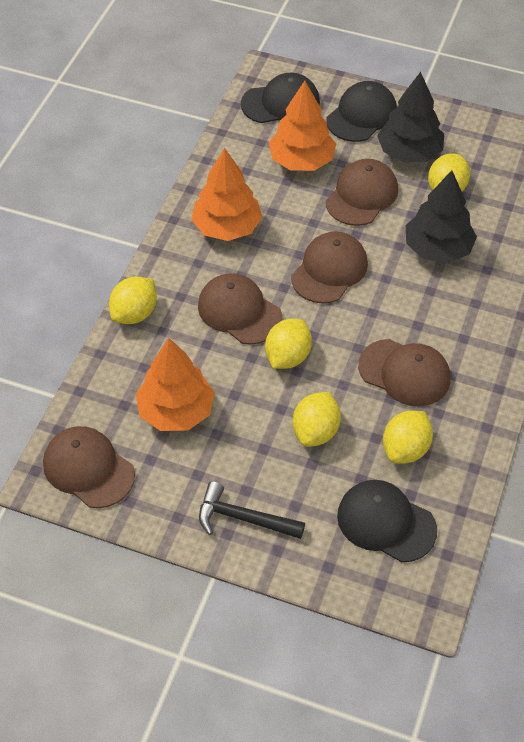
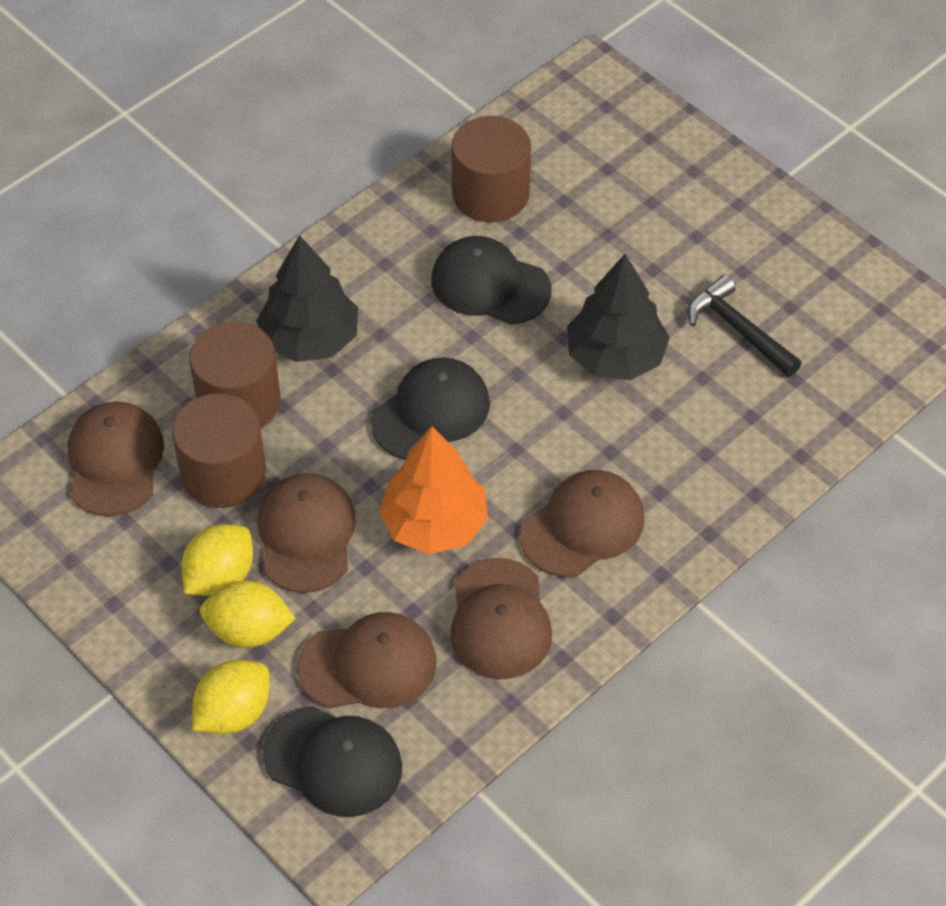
brown cylinder: 0 -> 3
orange tree: 3 -> 1
yellow lemon: 5 -> 3

